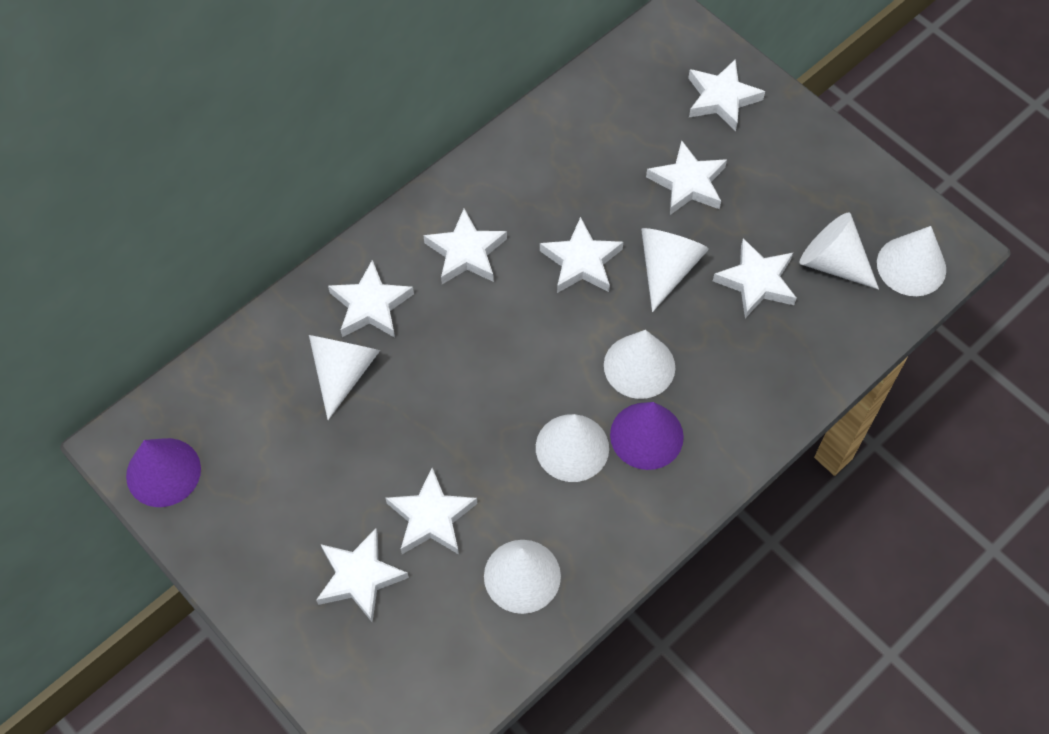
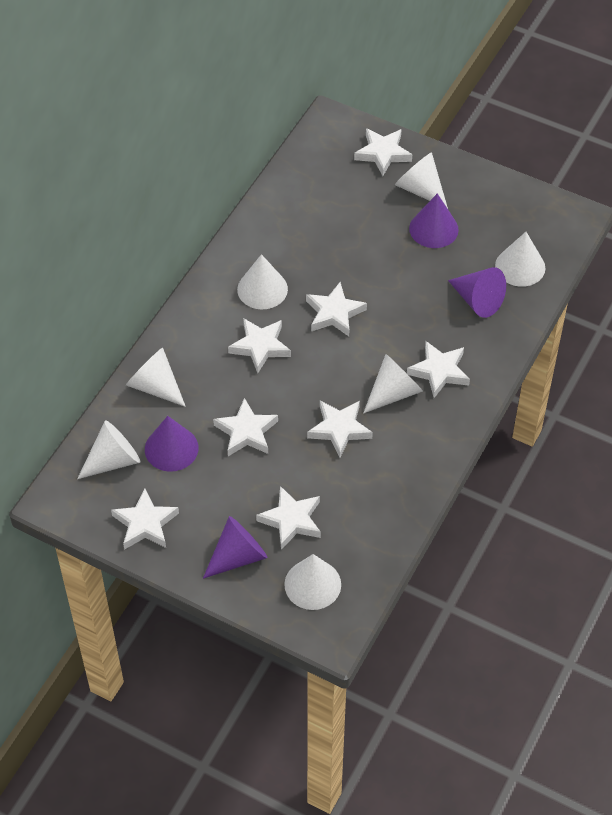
purple cone: 2 -> 4

